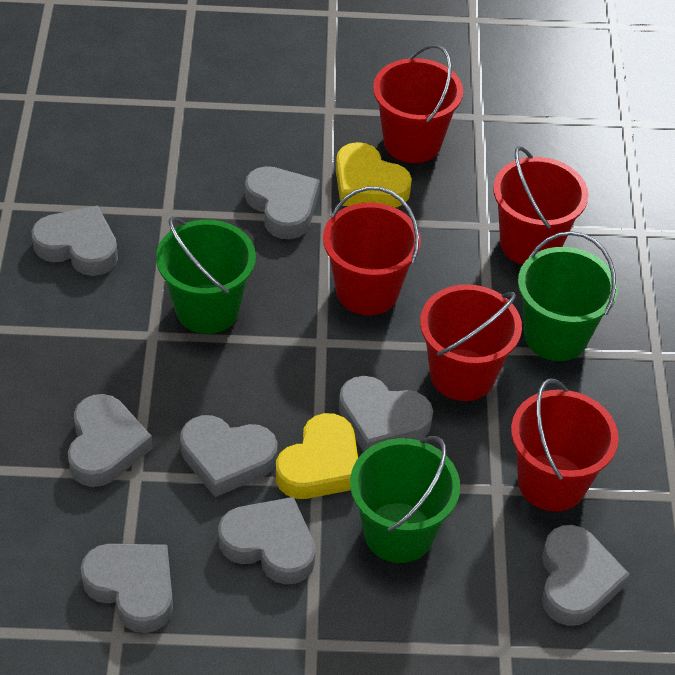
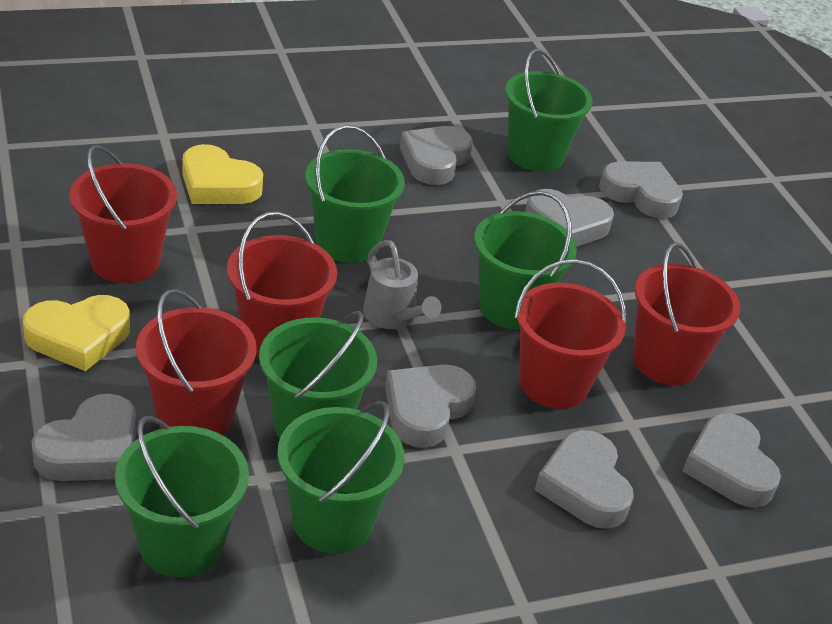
green bucket: 3 -> 6
grey heart: 8 -> 7
grey watering can: 0 -> 1

